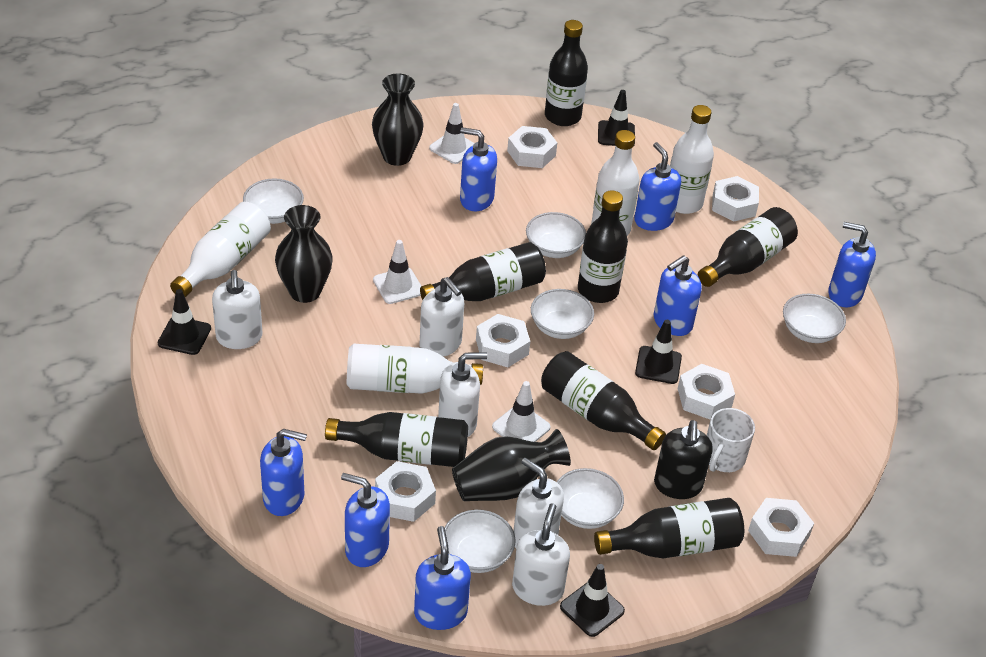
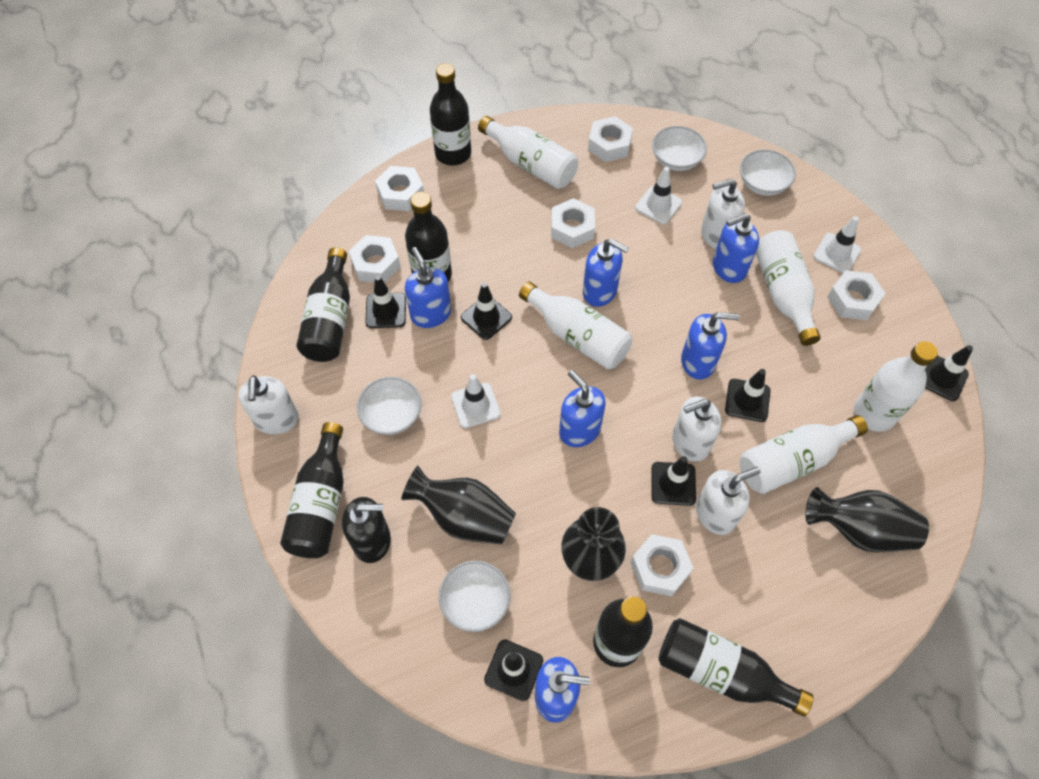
black bottle: 7 -> 6
black traffic cone: 4 -> 6
blue soap dispenser: 7 -> 6
white bottle: 4 -> 5
white bowl: 6 -> 4
white mug: 1 -> 0
white soap dispenser: 5 -> 4

